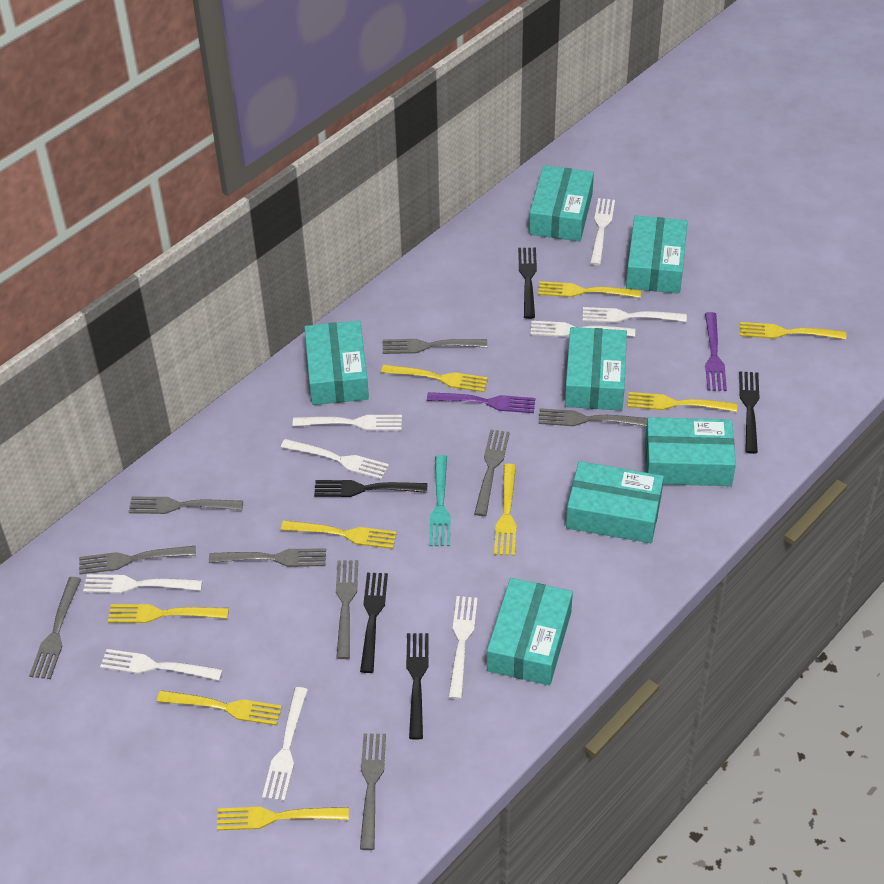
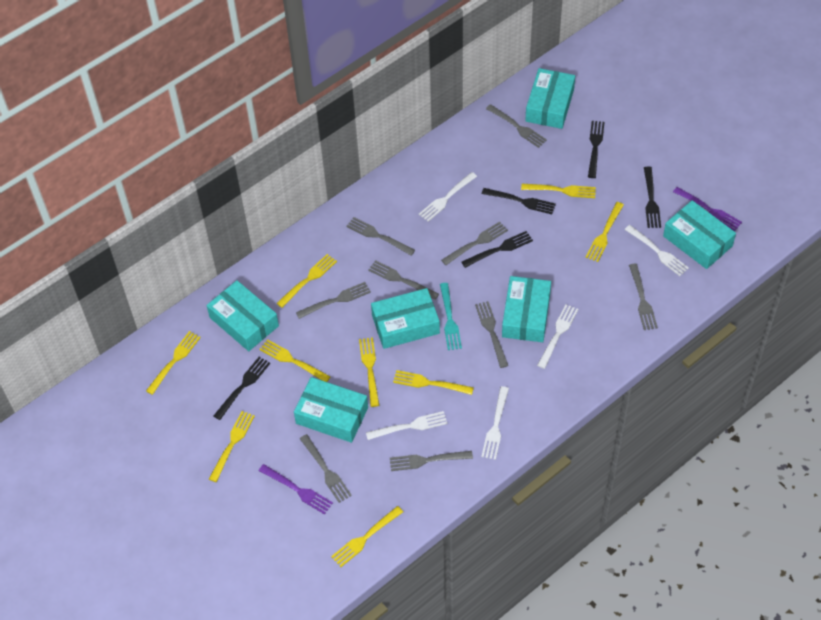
turquoise box: 7 -> 6
white fork: 9 -> 5

